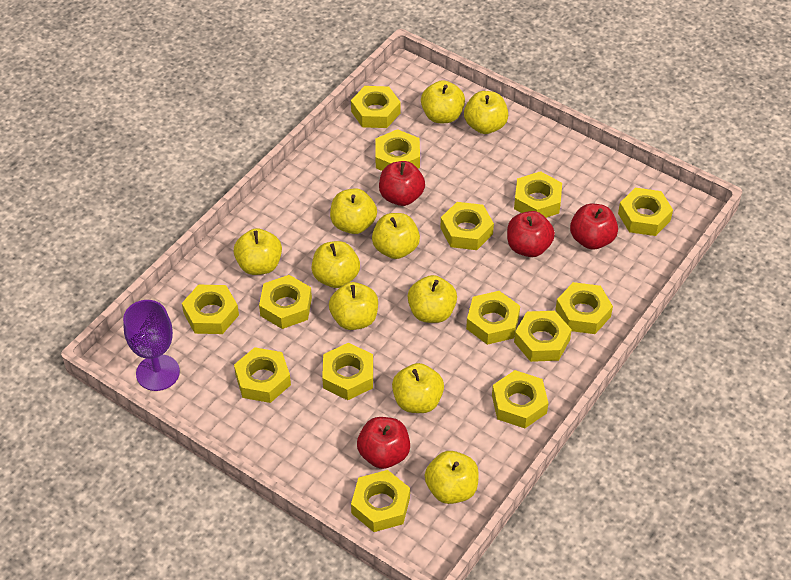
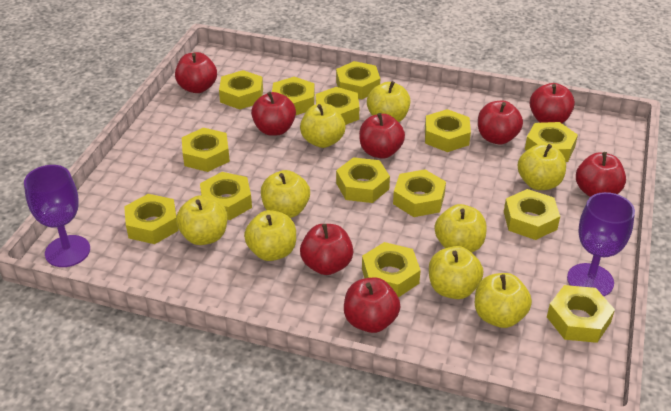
purple goblet: 1 -> 2
red apple: 4 -> 8
yellow apple: 10 -> 9

